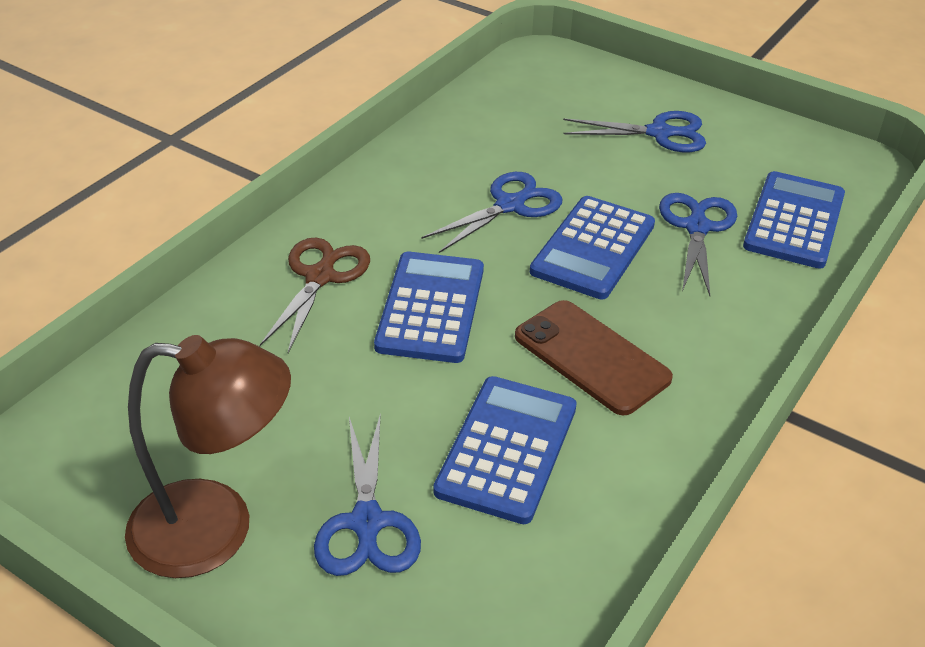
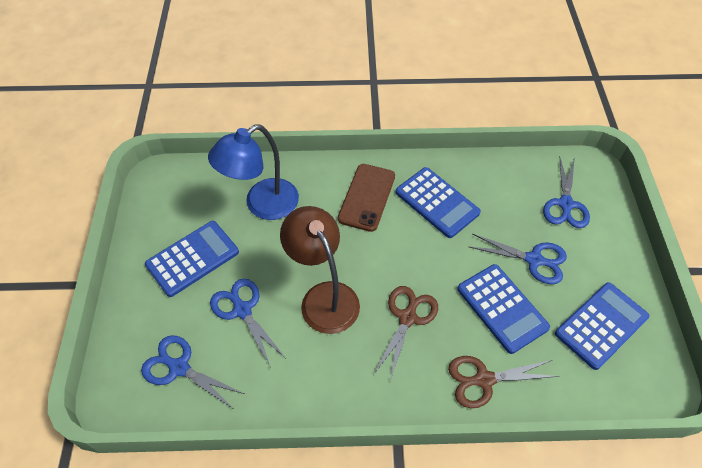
blue lamp: 0 -> 1
brown scissors: 1 -> 2

